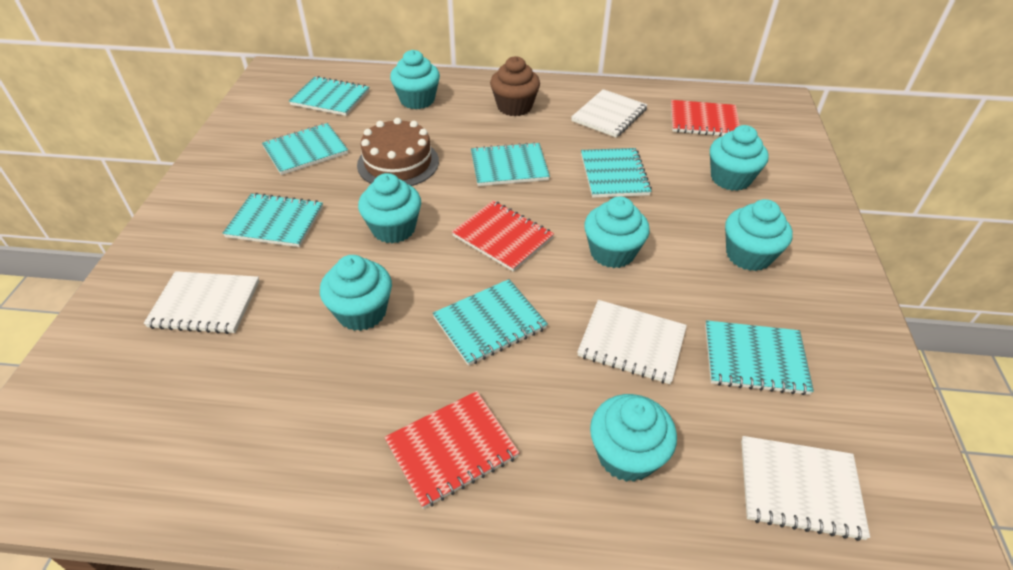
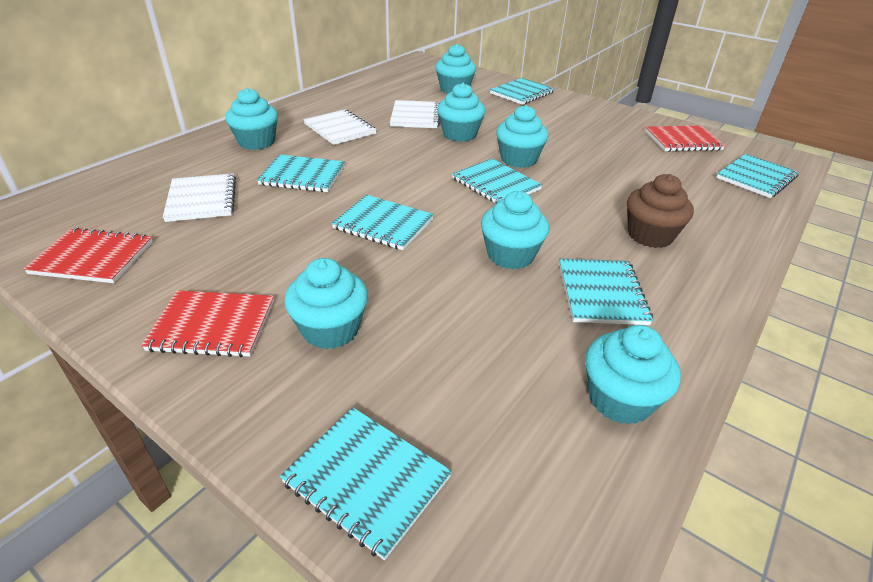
brown cake: 1 -> 0
white notebook: 4 -> 3

